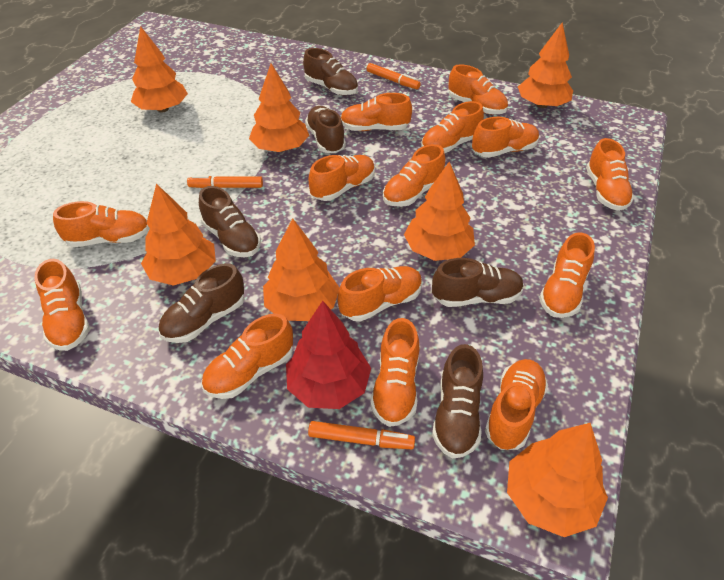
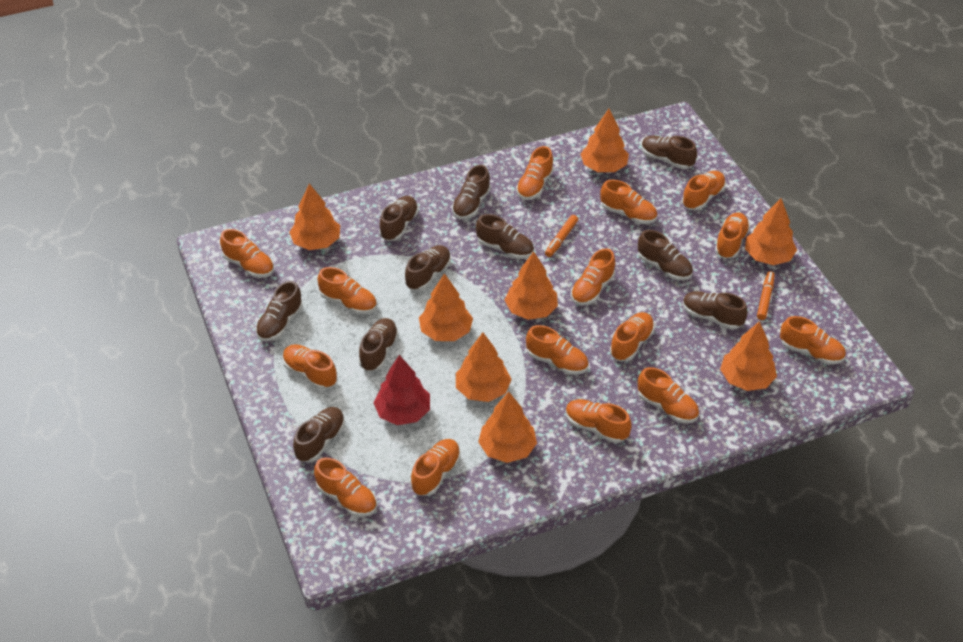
brown shoe: 6 -> 10
orange marker: 3 -> 2
orange shoe: 14 -> 15
orange tree: 7 -> 8

